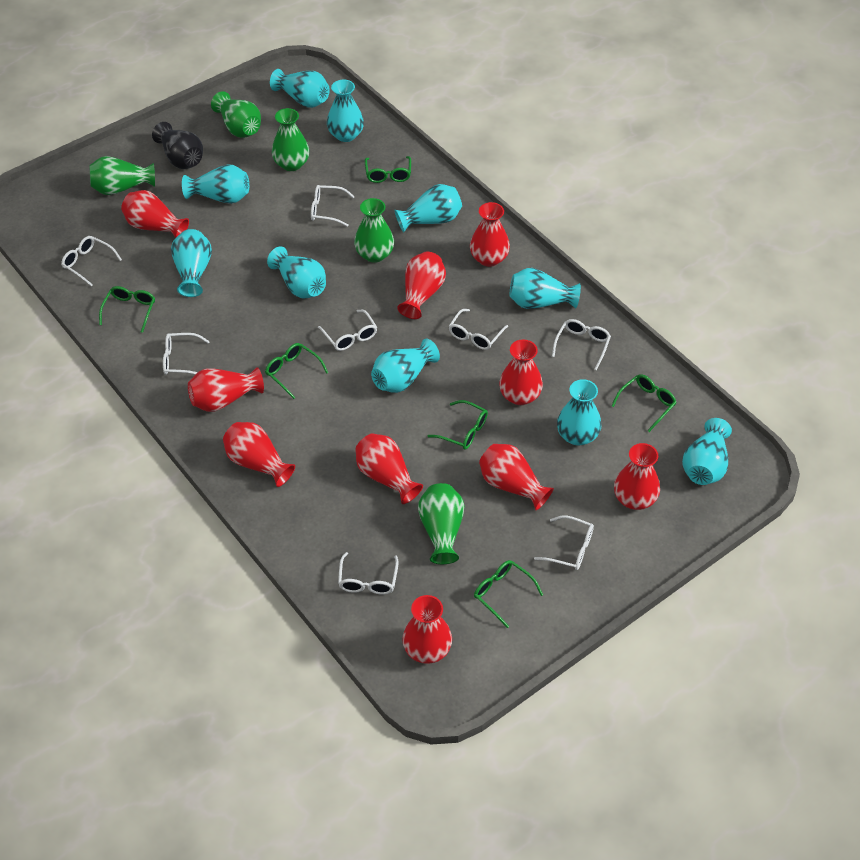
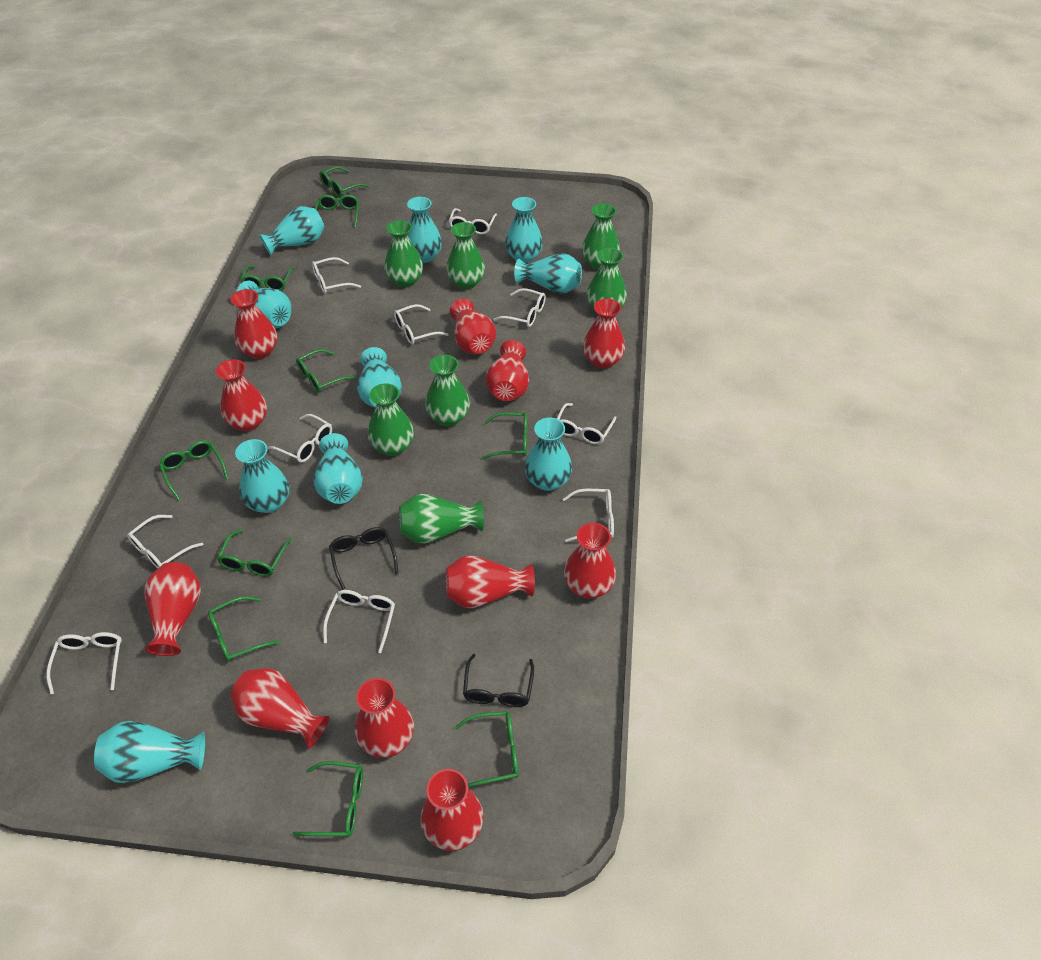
black glasses: 0 -> 2
black vase: 1 -> 0
green glasses: 6 -> 10
green vase: 5 -> 7
red vase: 10 -> 11
white glasses: 8 -> 10

